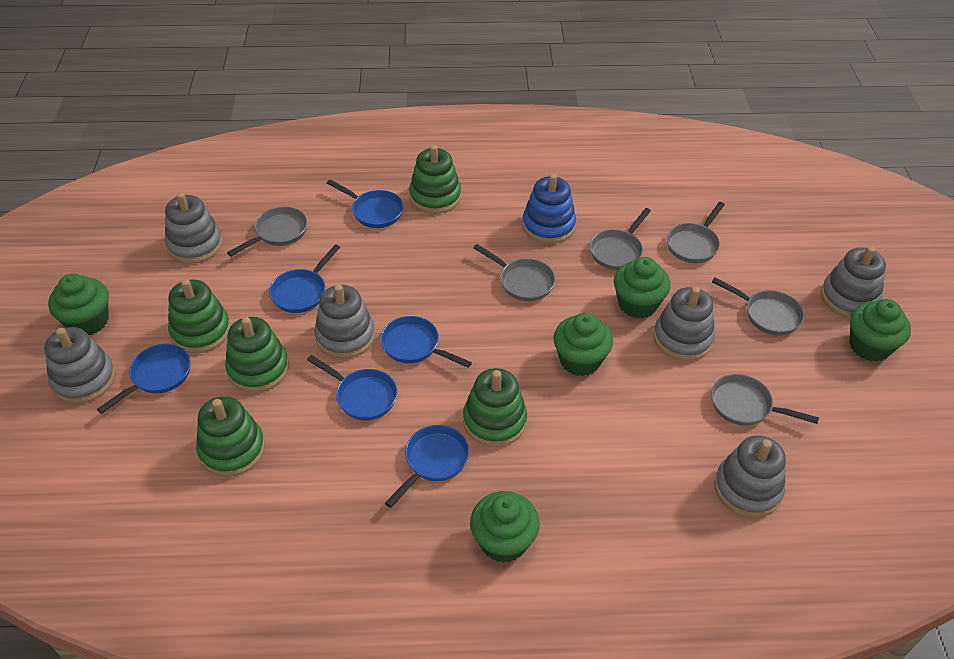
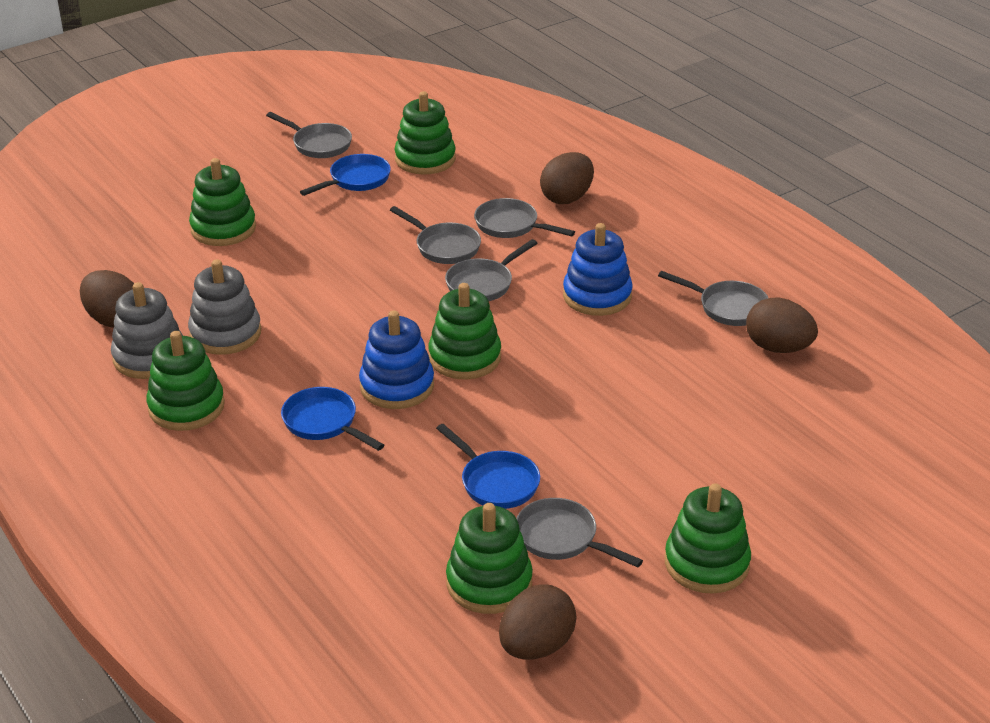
blue pan: 6 -> 3
blue stacking toy: 1 -> 2
brown egg: 0 -> 4
green cupcake: 5 -> 0
green stacking toy: 5 -> 6
grey stacking toy: 6 -> 2

